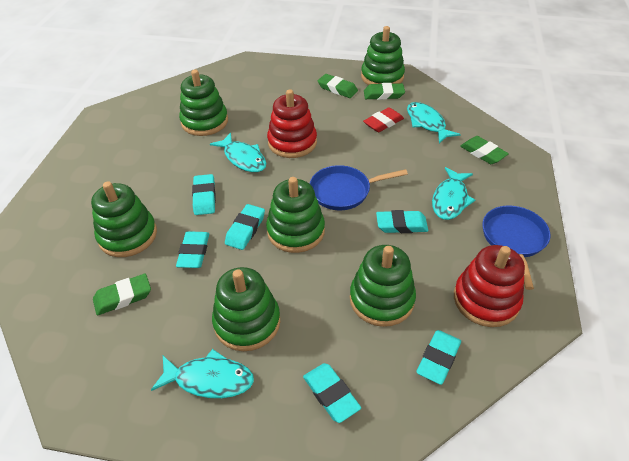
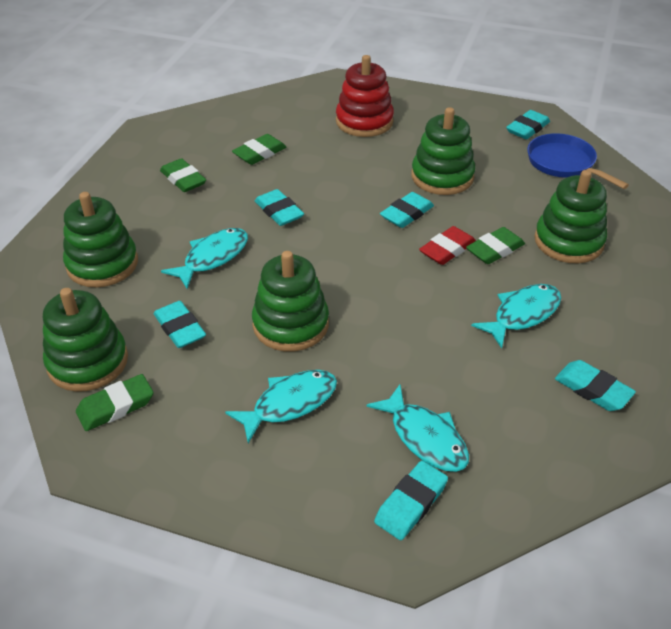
blue pan: 2 -> 1
green stacking toy: 6 -> 5
red stacking toy: 2 -> 1

